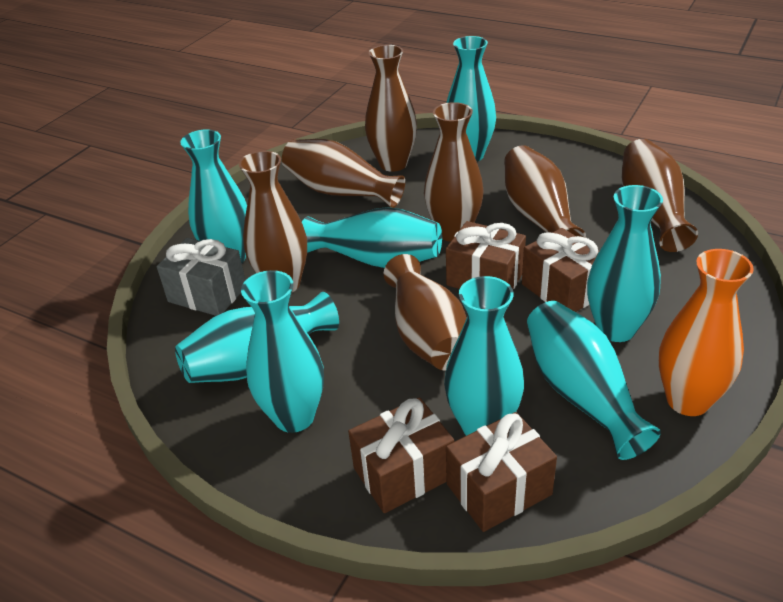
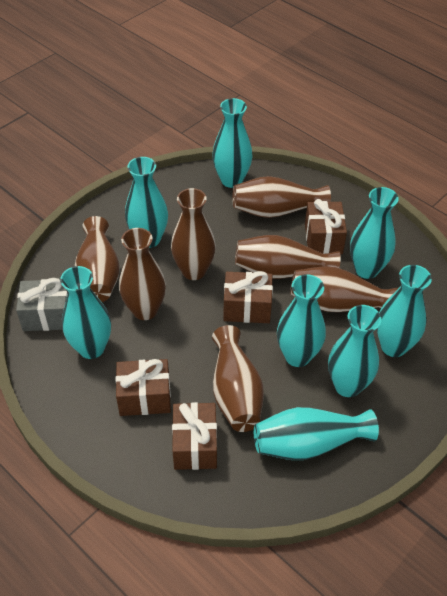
orange vase: 1 -> 0

